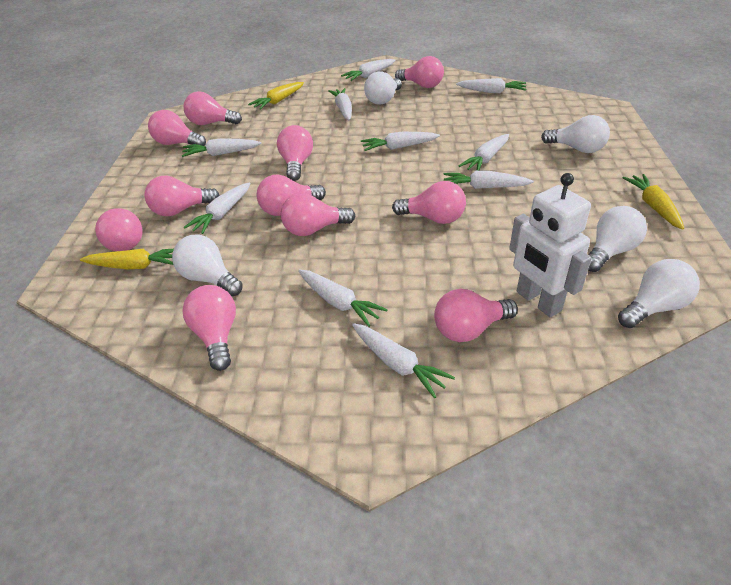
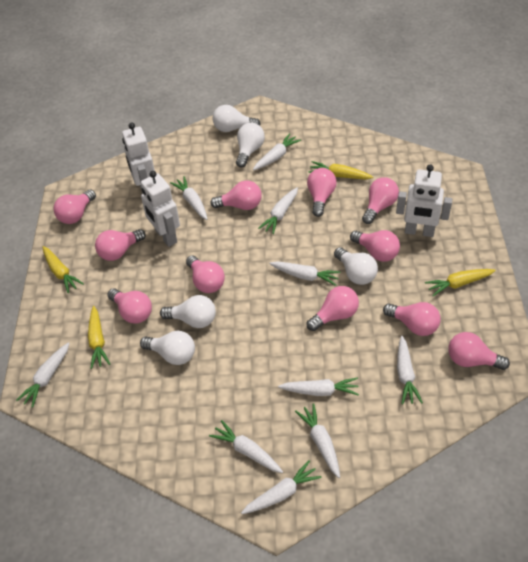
white robot: 1 -> 3
yellow carrot: 3 -> 4

